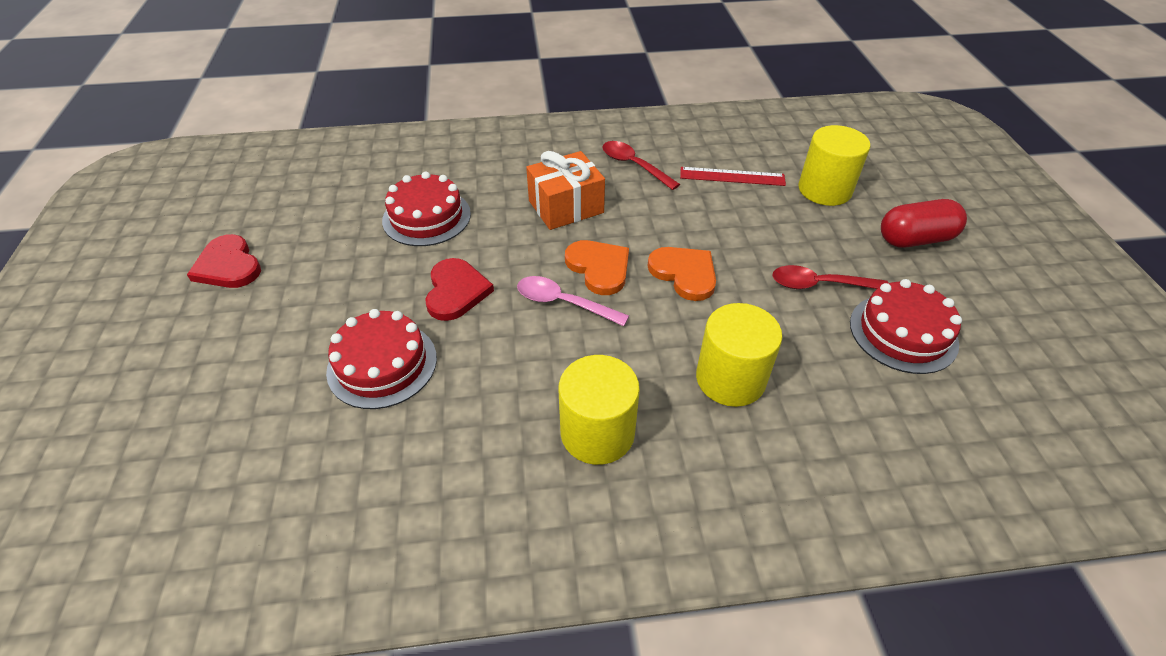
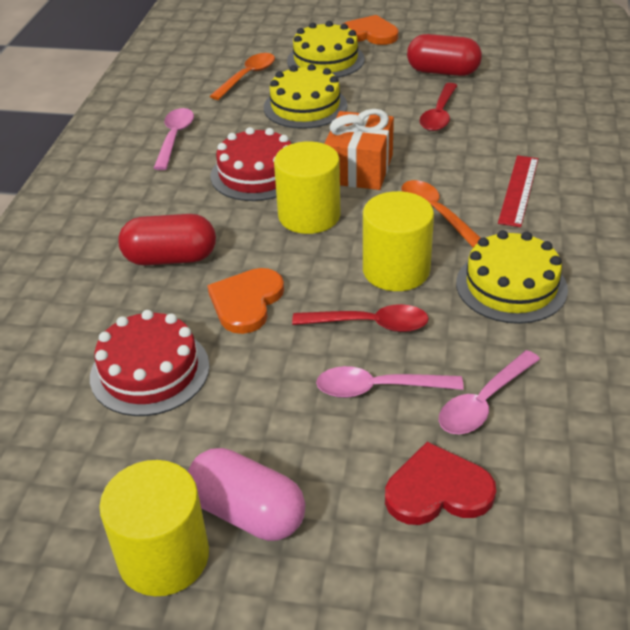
orange spoon: 0 -> 2
pink capsule: 0 -> 1
pink spoon: 1 -> 3
red cake: 3 -> 2
red capsule: 1 -> 2
red heart: 2 -> 1
yellow cake: 0 -> 3

